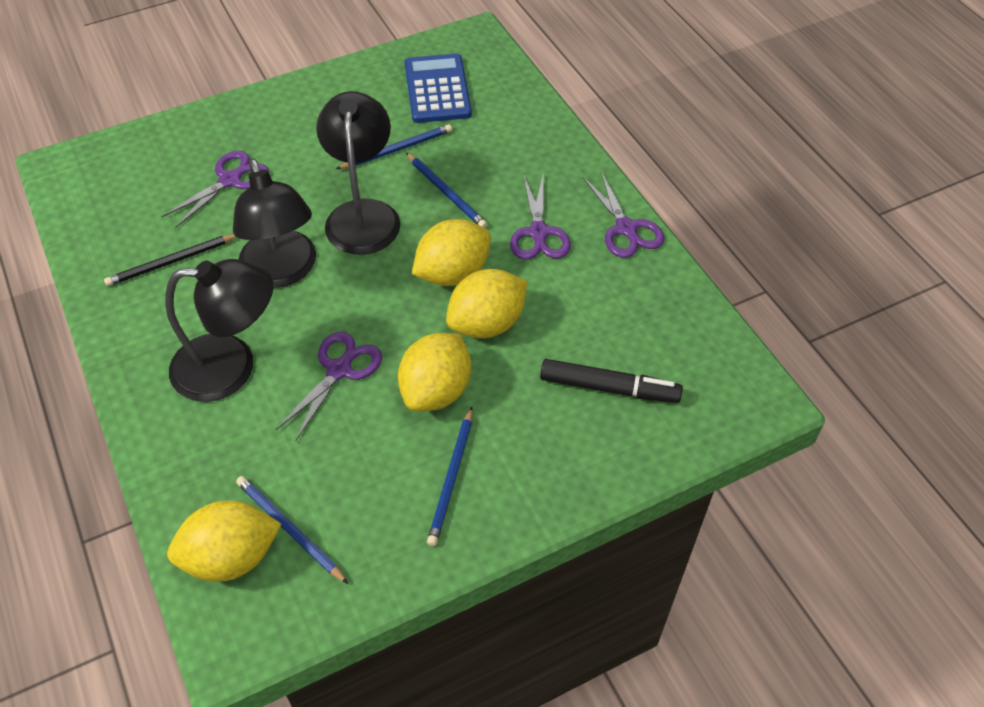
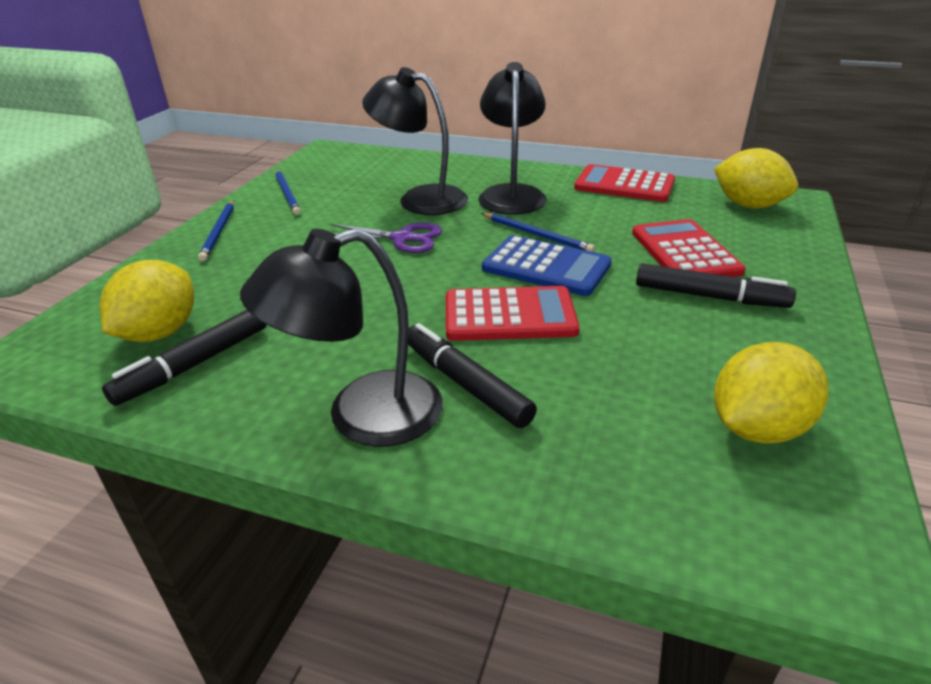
black marker: 1 -> 3
black pencil: 1 -> 0
blue pencil: 4 -> 3
purple scissors: 4 -> 1
red calculator: 0 -> 3
yellow lemon: 4 -> 3

